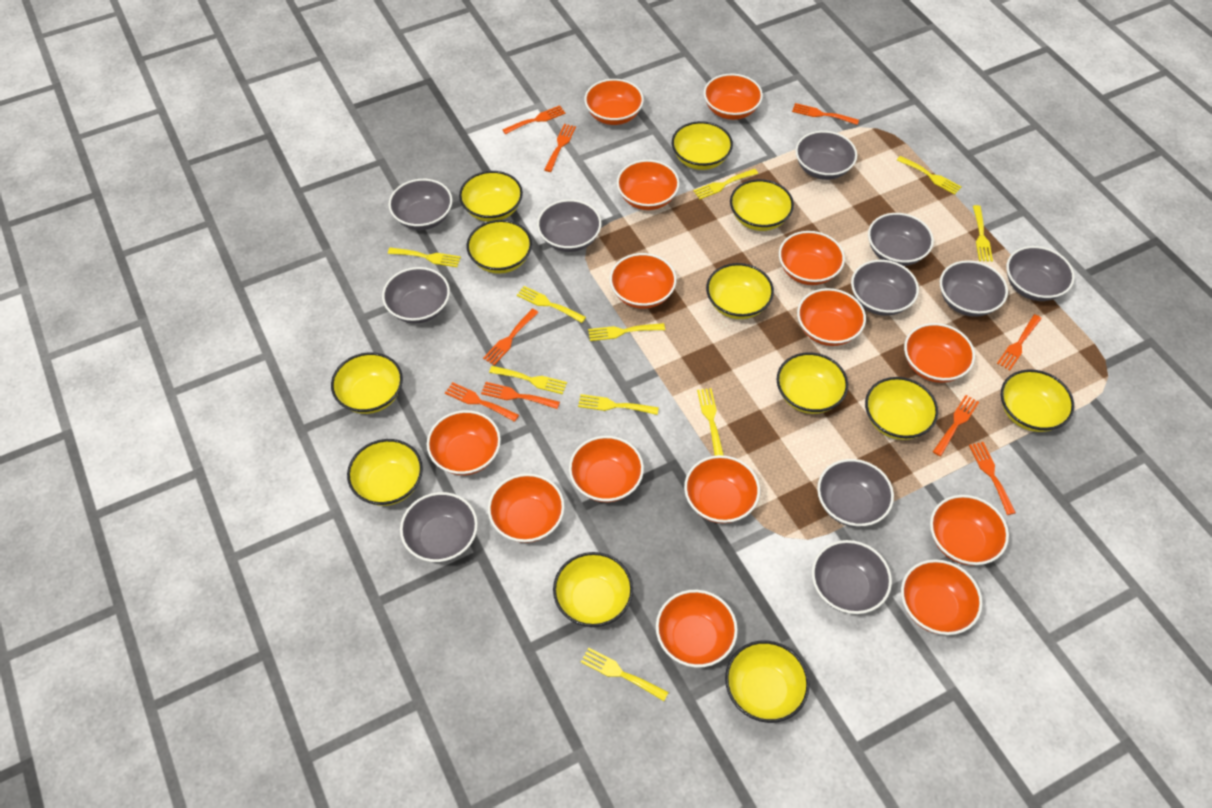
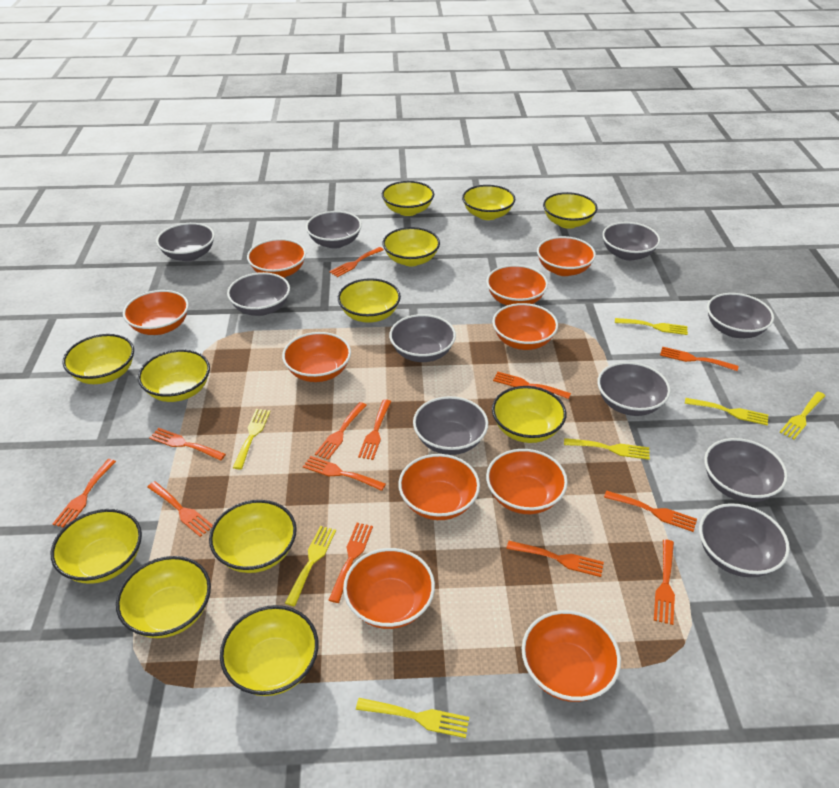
grey bowl: 11 -> 10
orange bowl: 14 -> 10
orange fork: 9 -> 13
yellow fork: 10 -> 7

